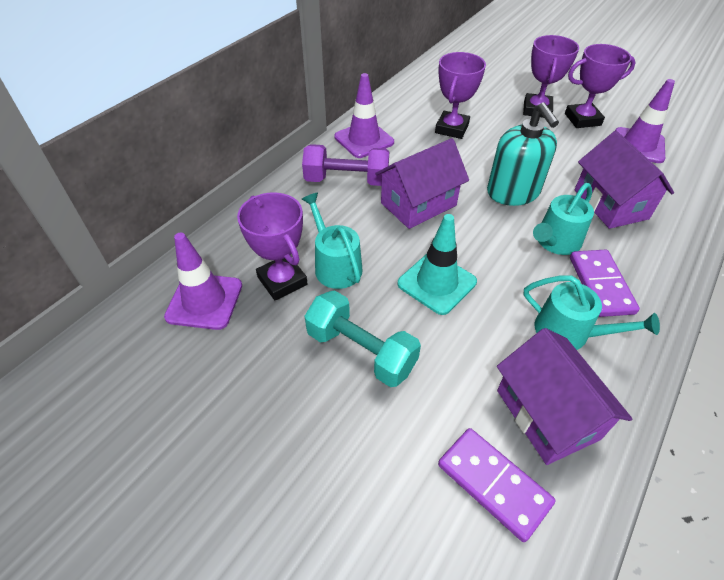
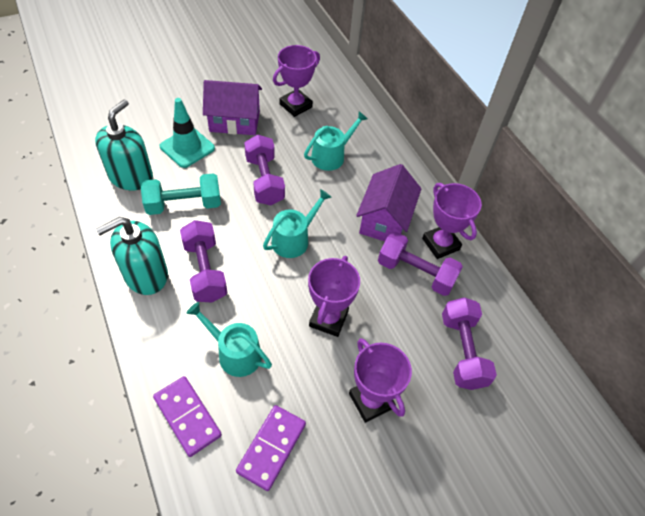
purple dumbbell: 1 -> 4
purple house: 3 -> 2
purple traffic cone: 3 -> 0
turquoise soap dispenser: 1 -> 2

